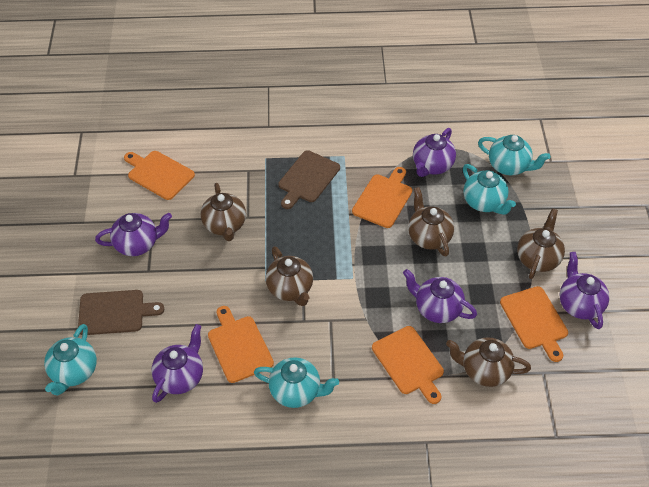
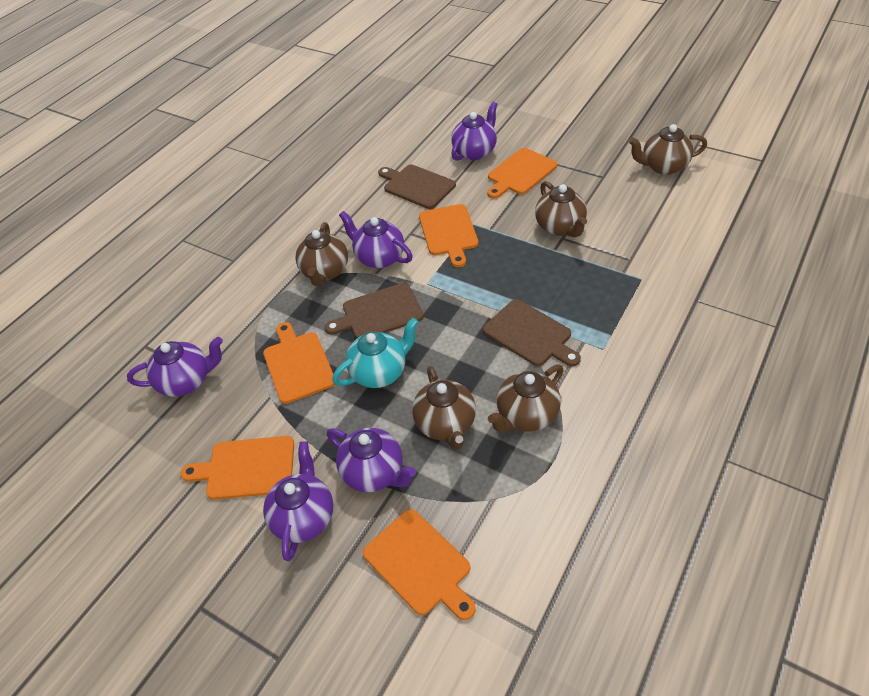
brown cutting board: 2 -> 3
turquoise teapot: 4 -> 1

